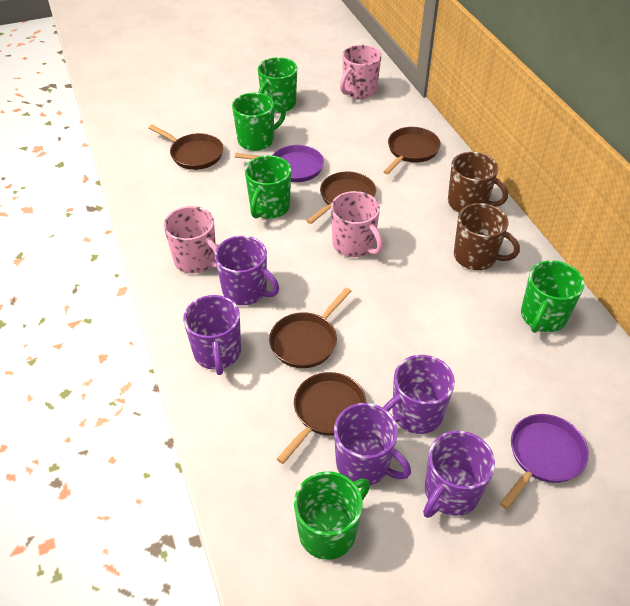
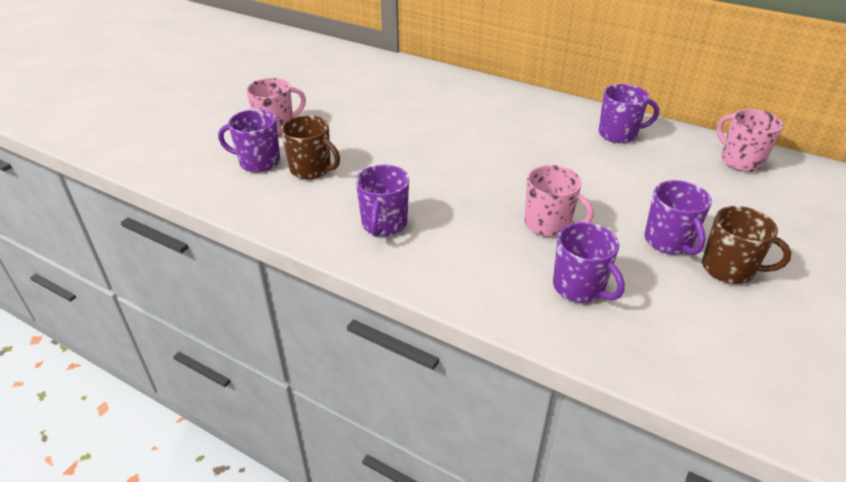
brown pan: 5 -> 0
green mug: 5 -> 0
purple pan: 2 -> 0

